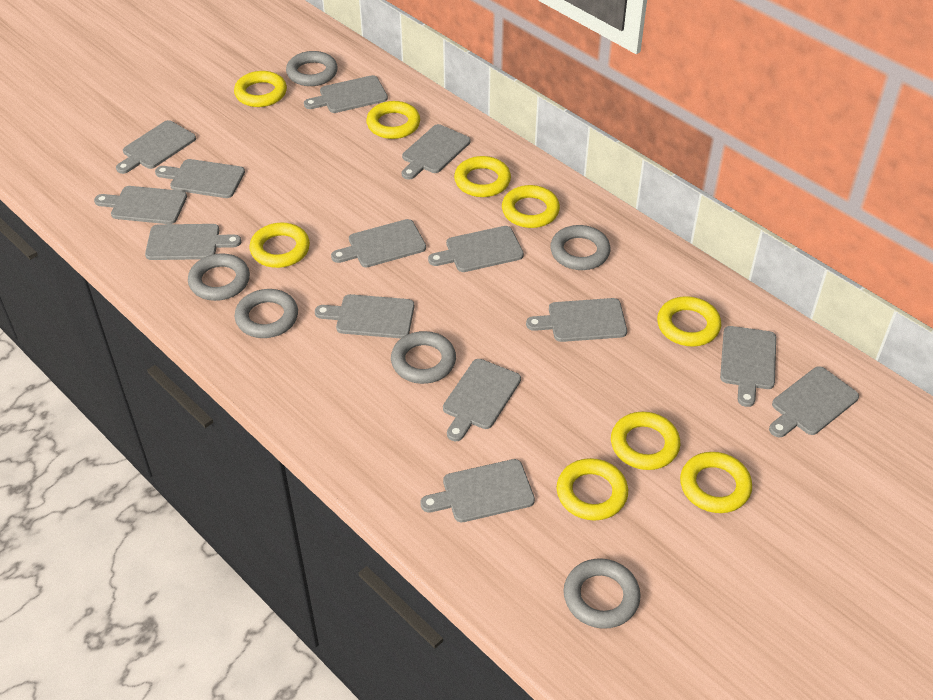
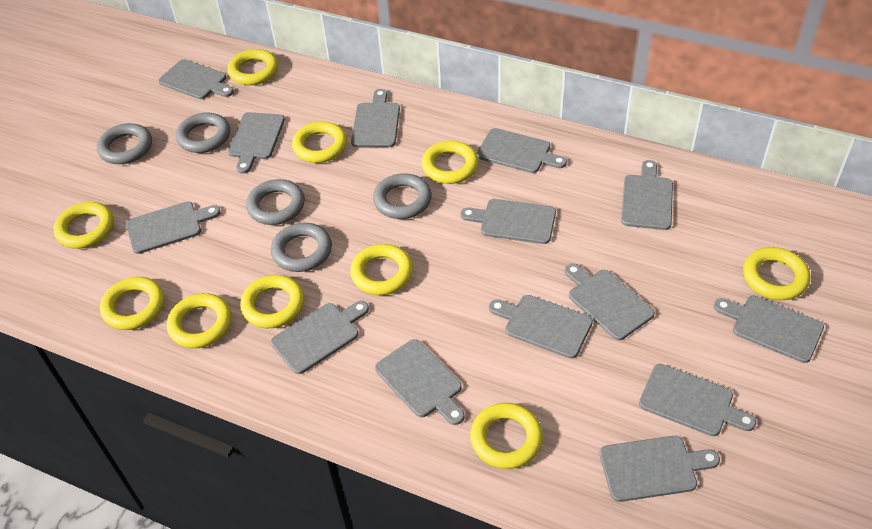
grey ring: 6 -> 5
yellow ring: 9 -> 10

